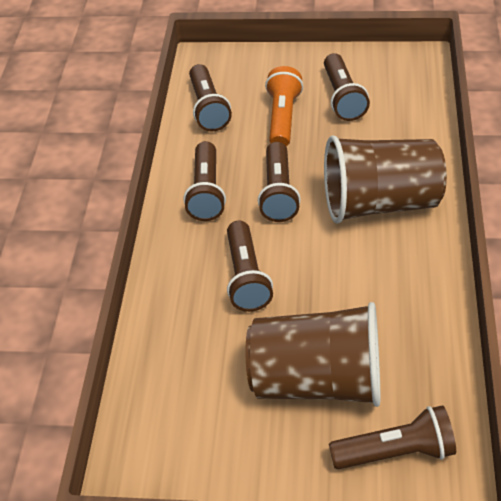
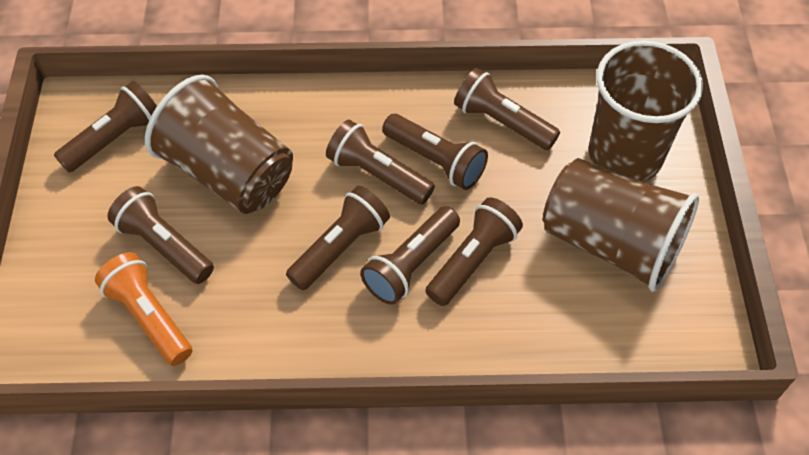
brown cup: 2 -> 3
brown flashlight: 6 -> 8

